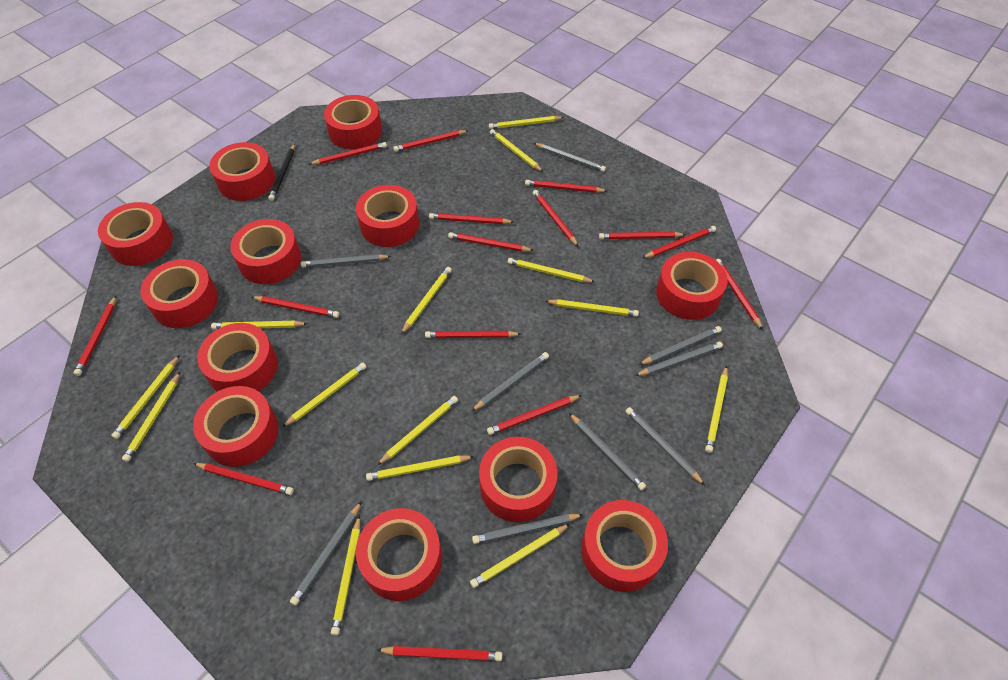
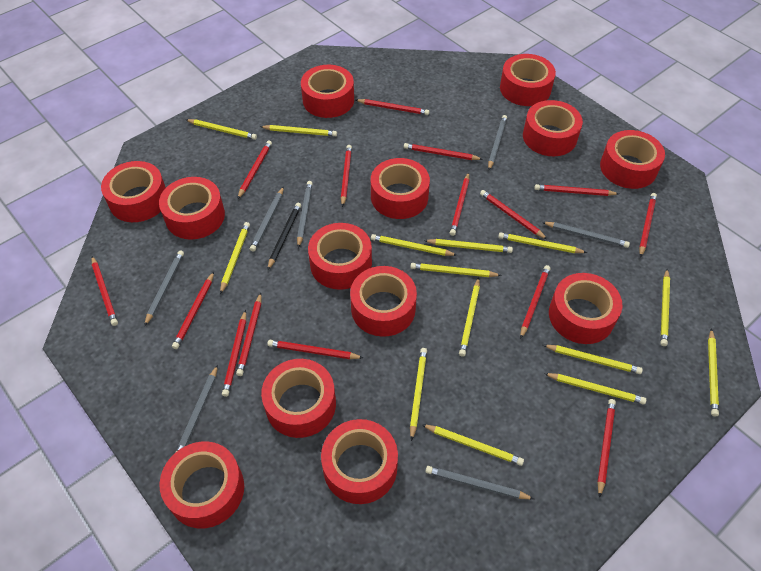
grey pencil: 9 -> 7
red tape: 12 -> 13

